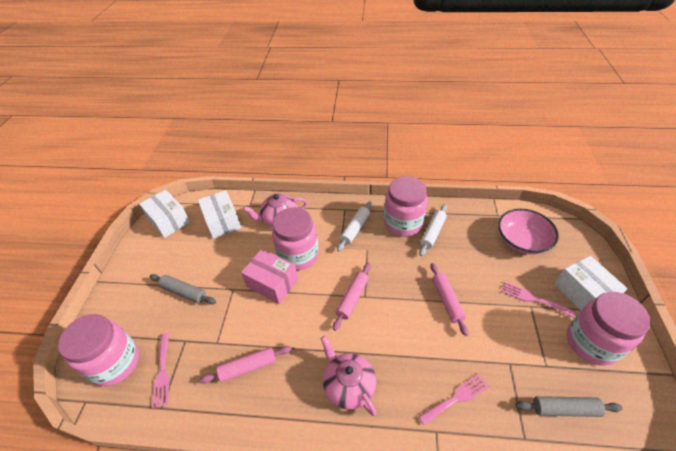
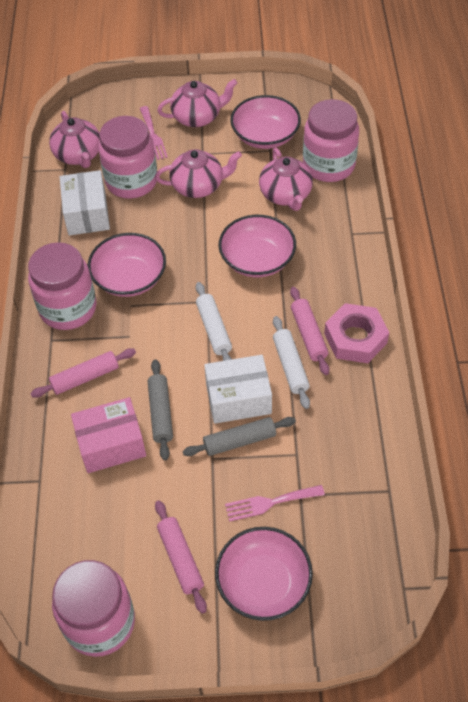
pink bowl: 1 -> 4
pink fork: 3 -> 2
pink nut: 0 -> 1
pink teapot: 2 -> 4
white box: 3 -> 2

